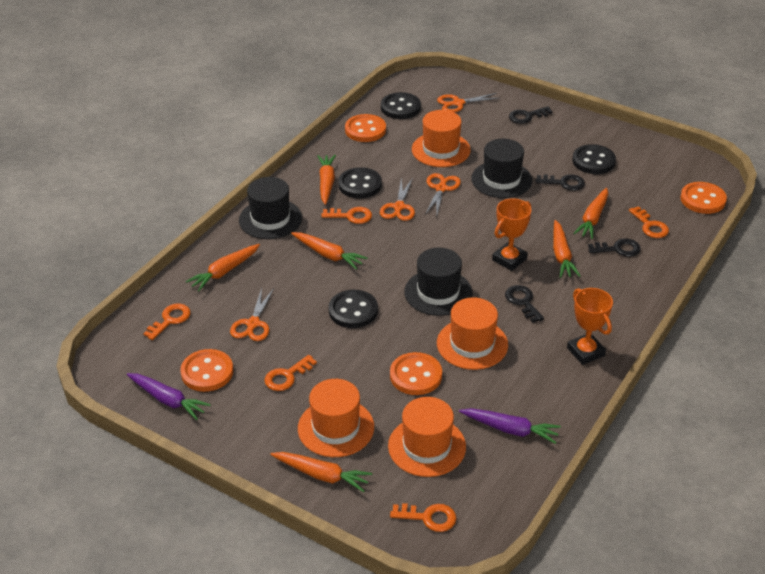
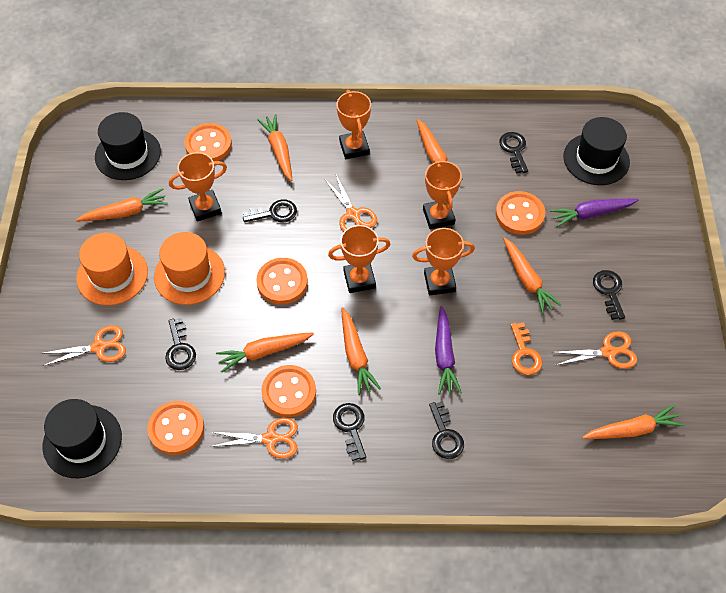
black button: 4 -> 0
black key: 4 -> 6
orange button: 4 -> 5
orange carrot: 6 -> 7
orange hat: 4 -> 2
orange key: 5 -> 1
orange trophy: 2 -> 5

